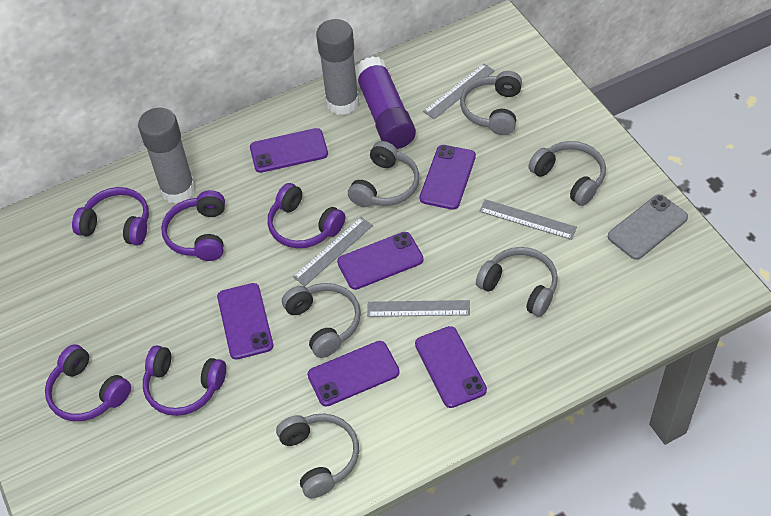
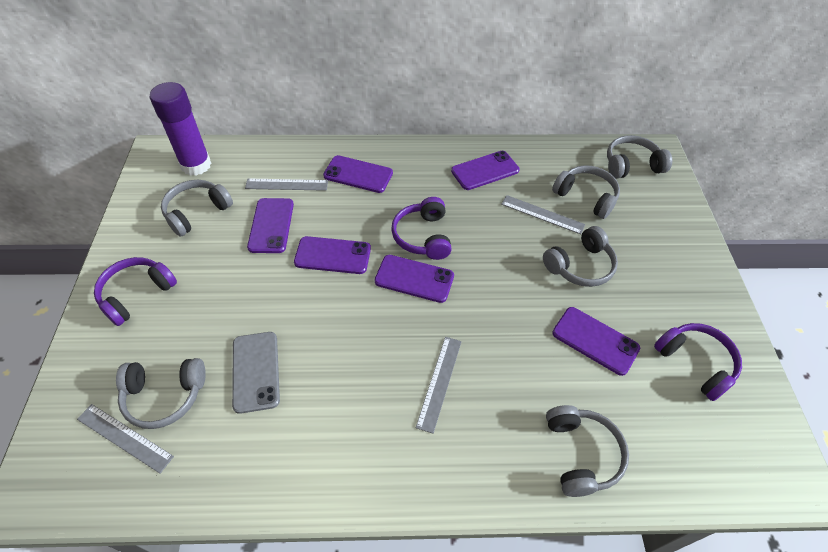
grey glue stick: 2 -> 0
purple headphones: 5 -> 3

